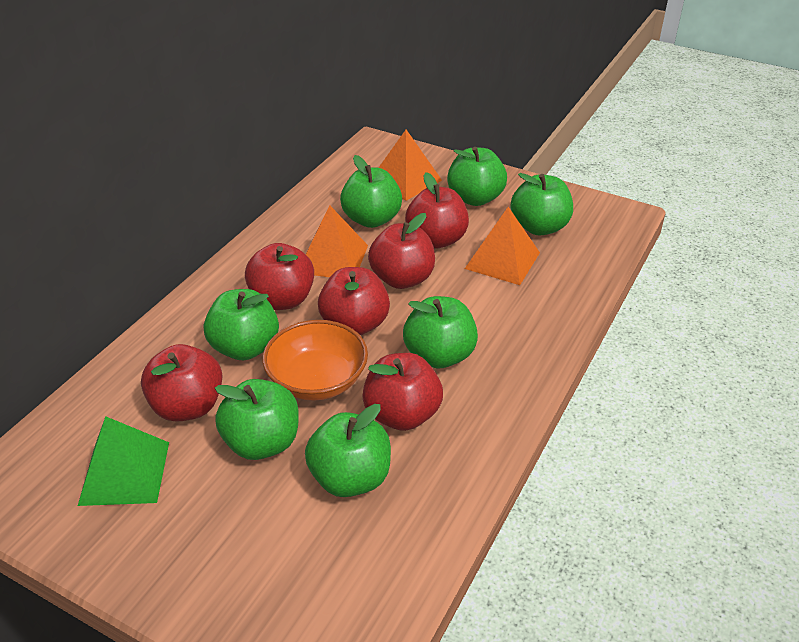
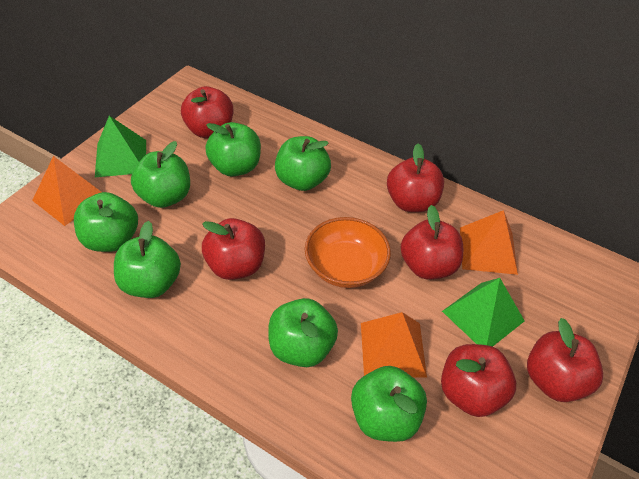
green pyramid: 1 -> 2

